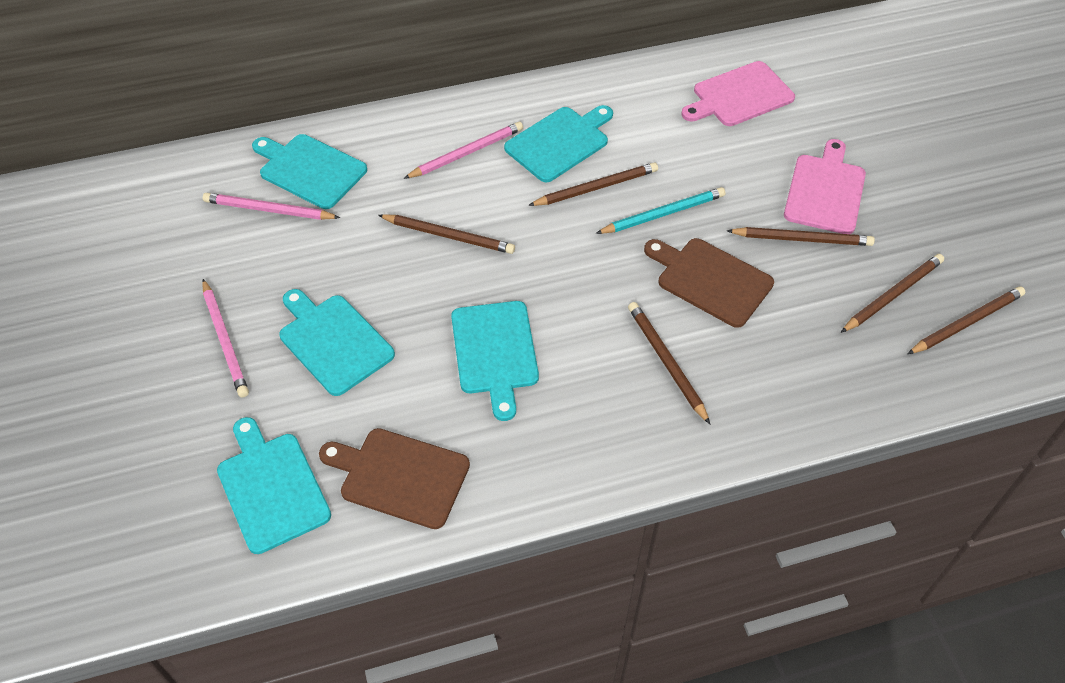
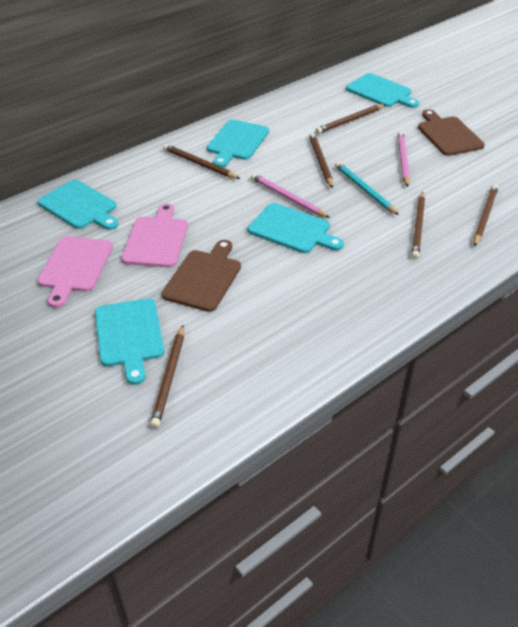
pink pencil: 3 -> 2

